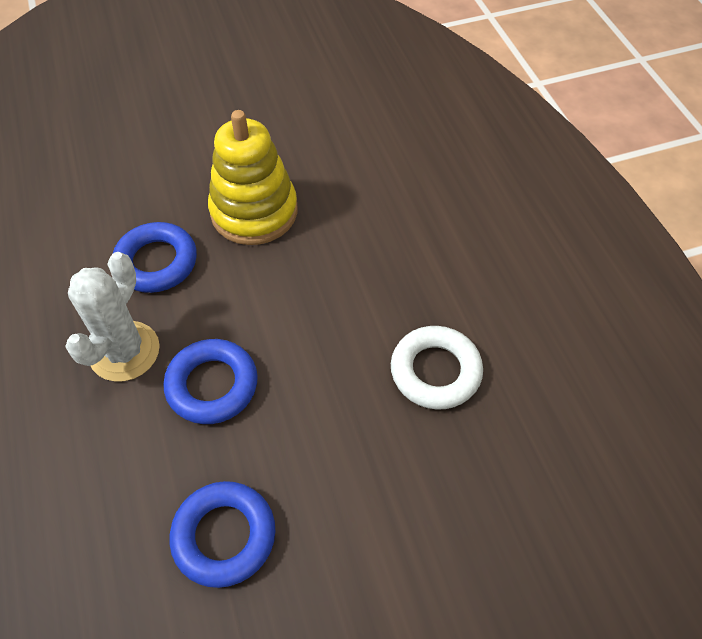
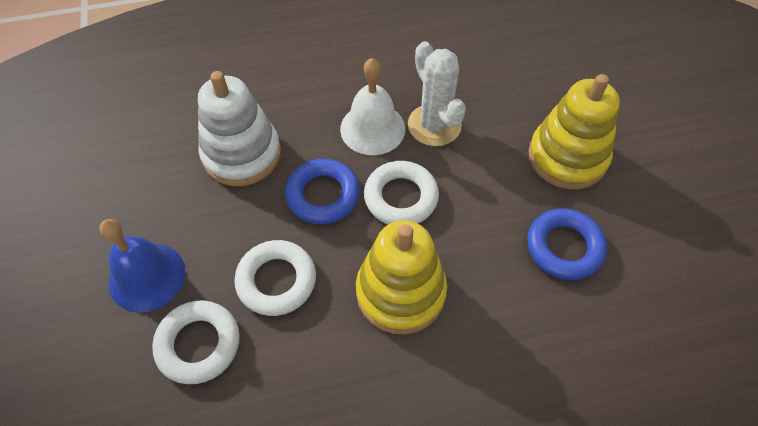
blue bell: 0 -> 1
blue ring: 3 -> 2
white bell: 0 -> 1
white ring: 1 -> 3
white stacking toy: 0 -> 1
yellow stacking toy: 1 -> 2

